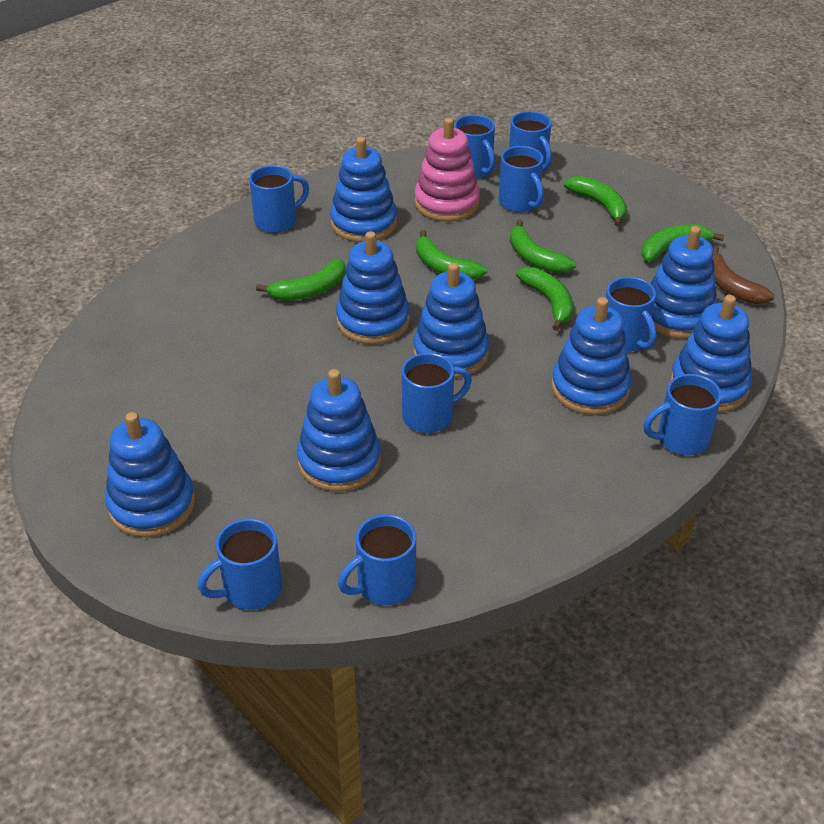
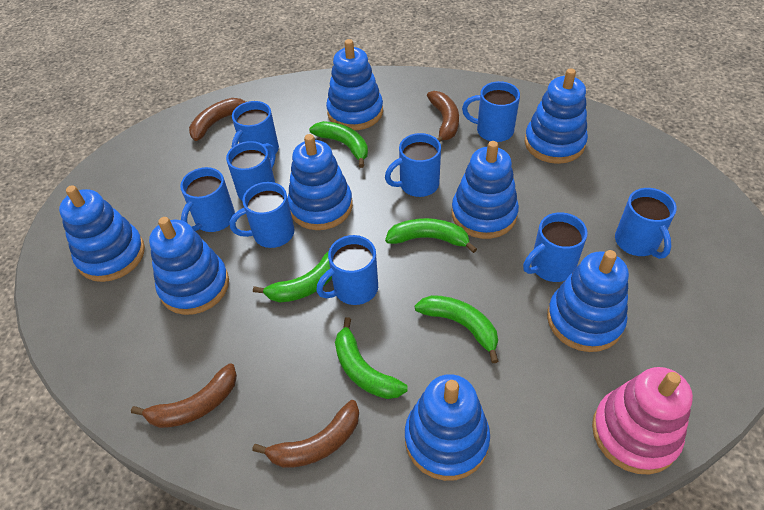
brown banana: 1 -> 4
green banana: 6 -> 5

